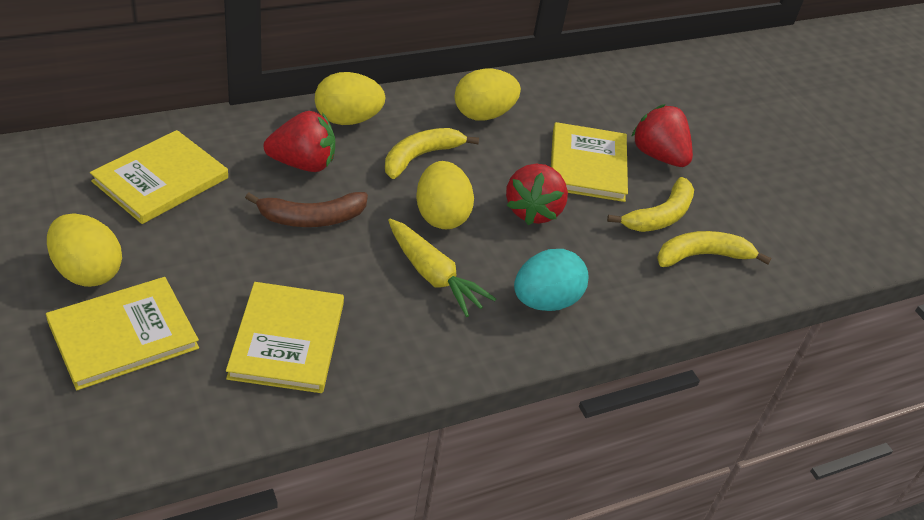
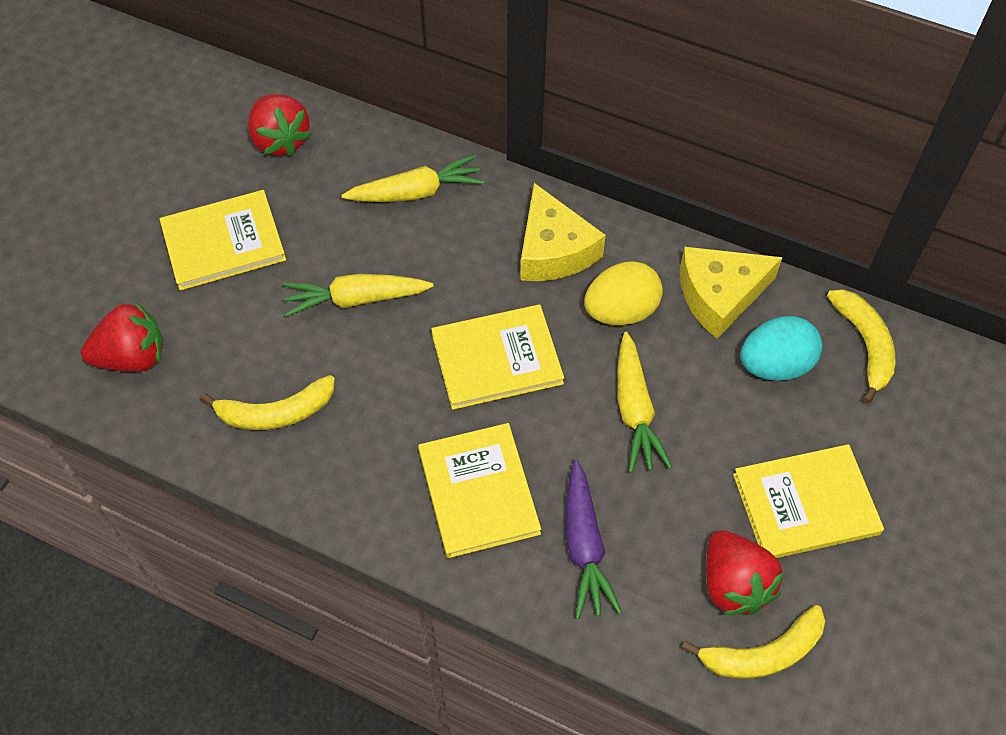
brown banana: 1 -> 0
purple carrot: 0 -> 1
yellow carrot: 1 -> 3
yellow cheese: 0 -> 2
yellow egg: 4 -> 1

